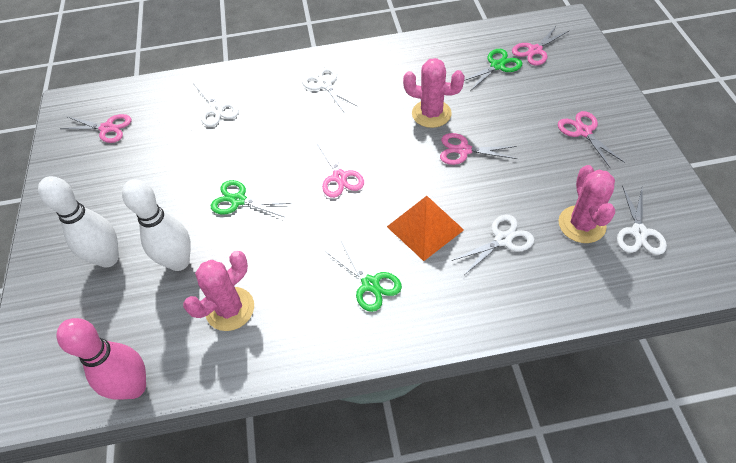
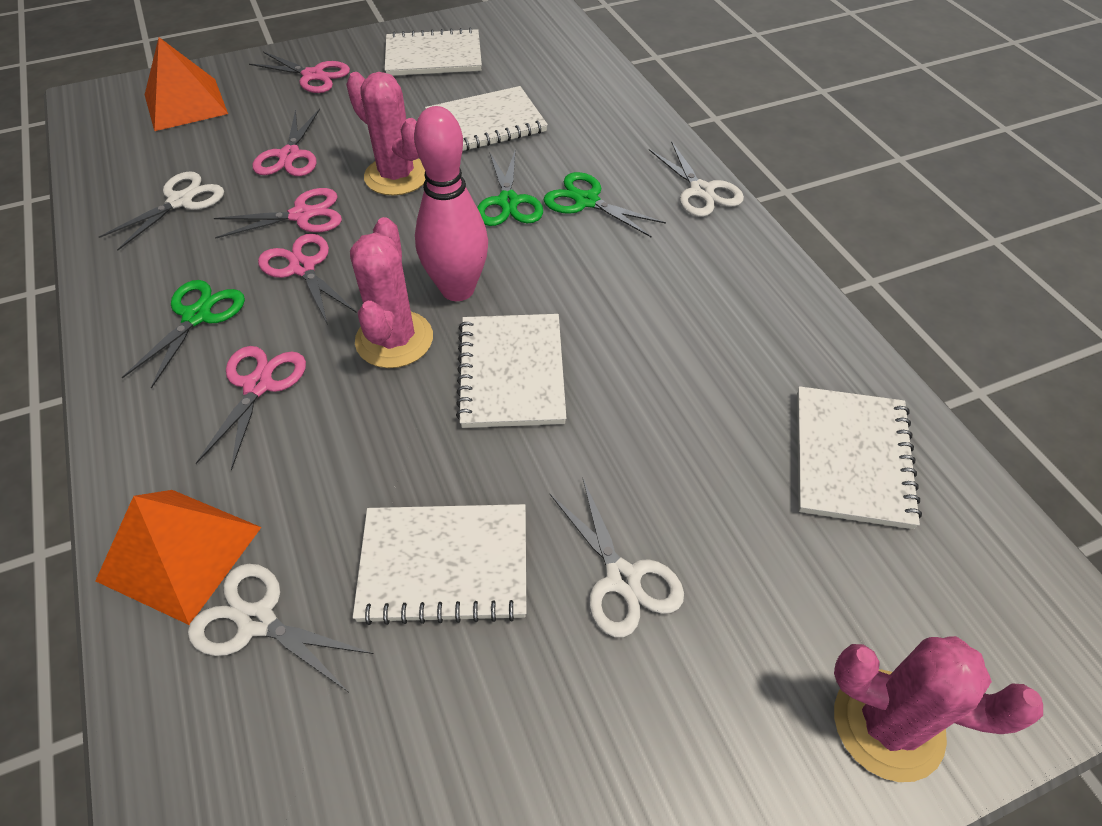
orange pyramid: 1 -> 2
white bowling pin: 2 -> 0
white notebook: 0 -> 5

